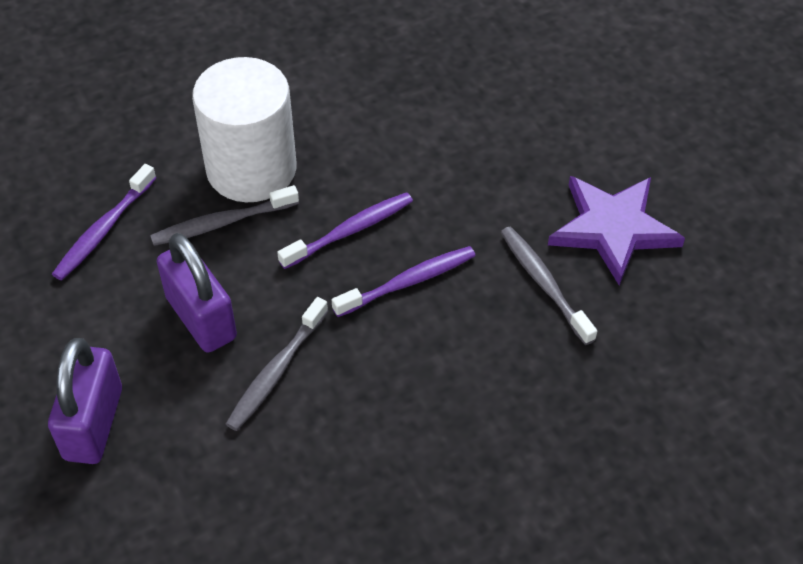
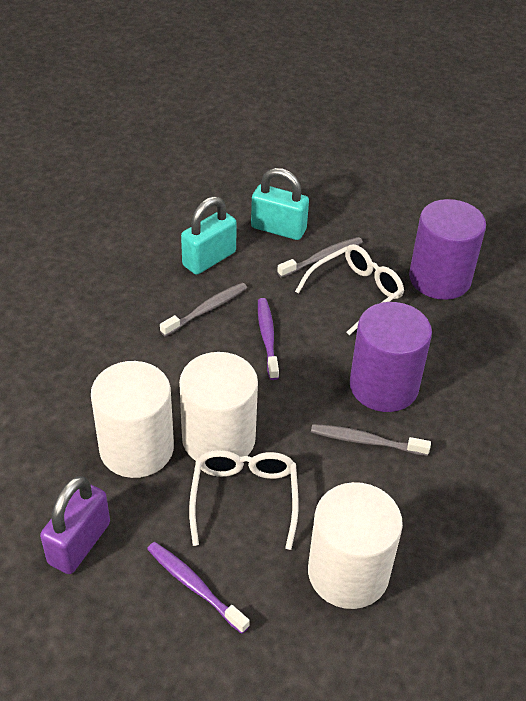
purple cylinder: 0 -> 2
purple padlock: 2 -> 1
purple star: 1 -> 0
purple toothbrush: 3 -> 2
turquoise padlock: 0 -> 2
white cylinder: 1 -> 3
white glasses: 0 -> 2

